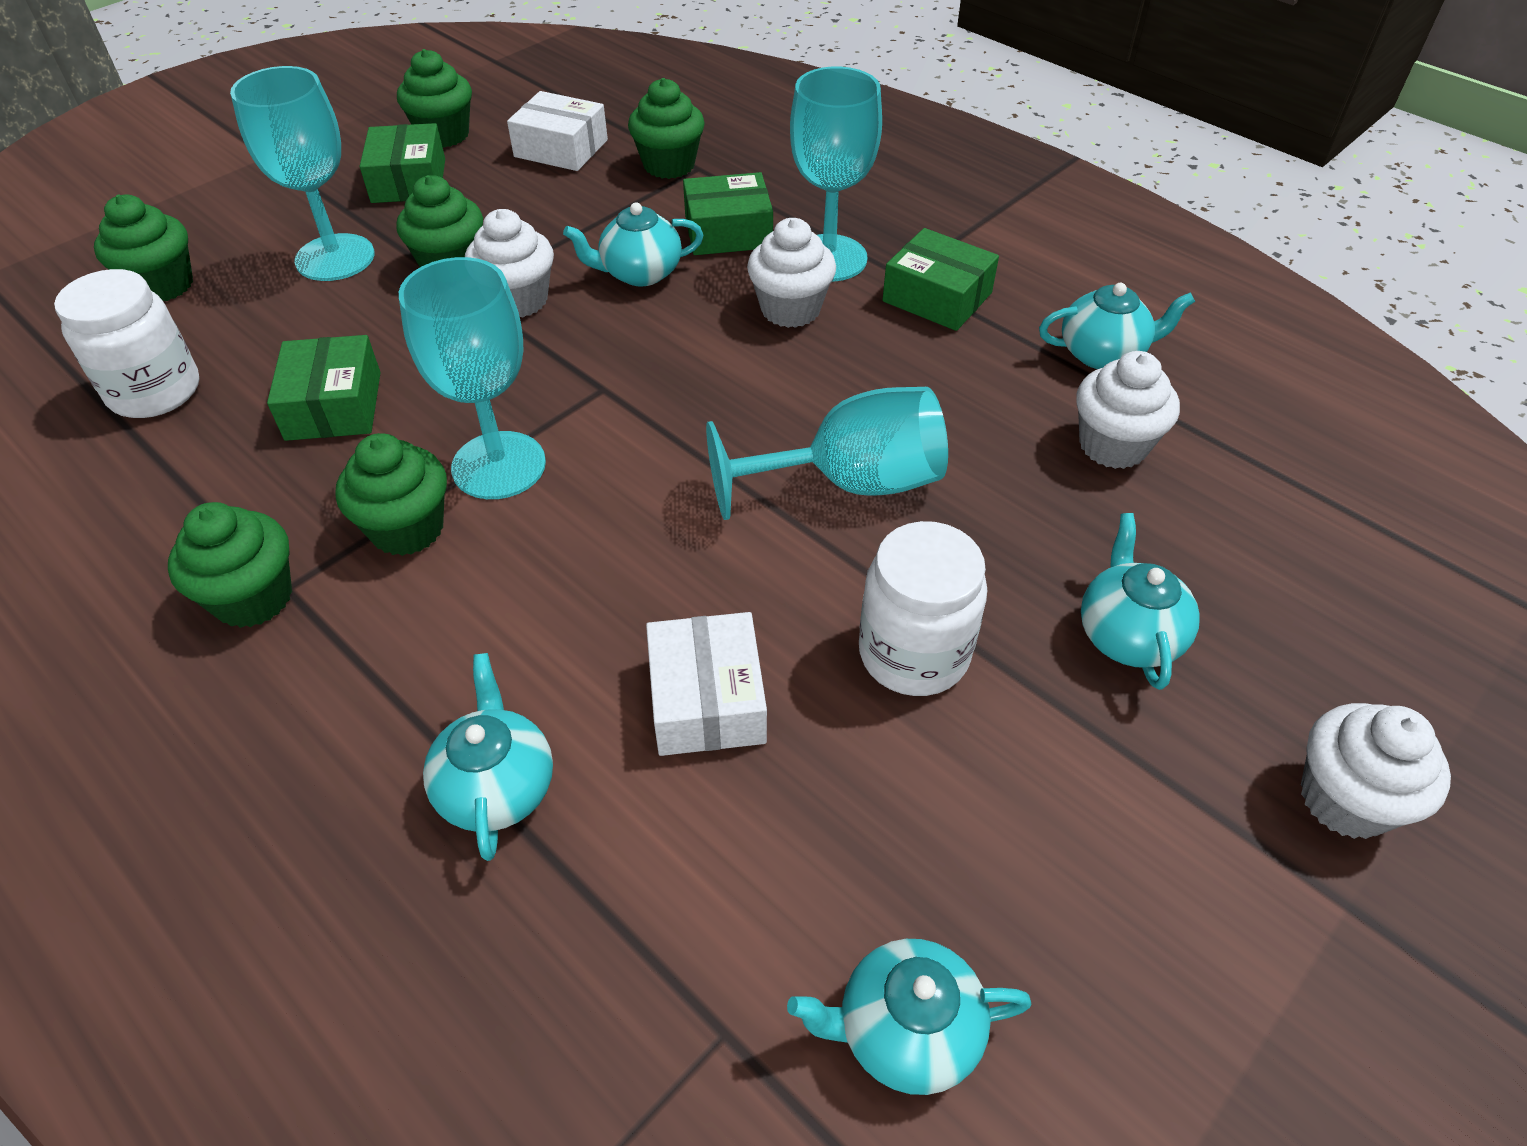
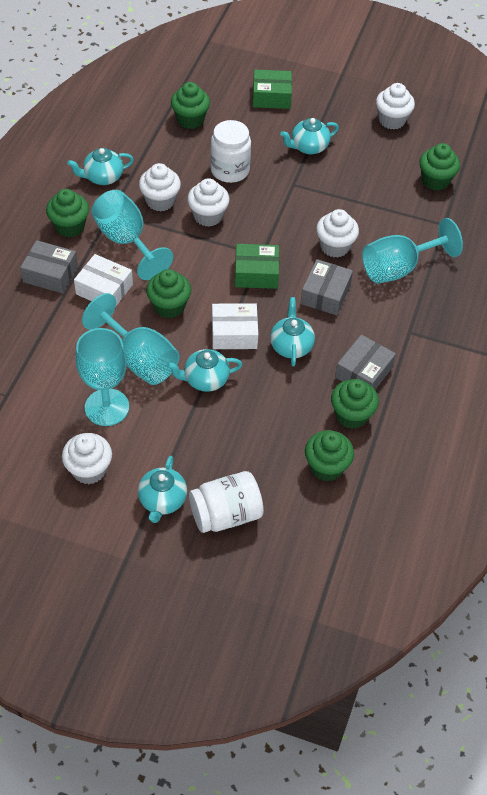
green box: 4 -> 2
grey box: 0 -> 3
white cupcake: 4 -> 5

